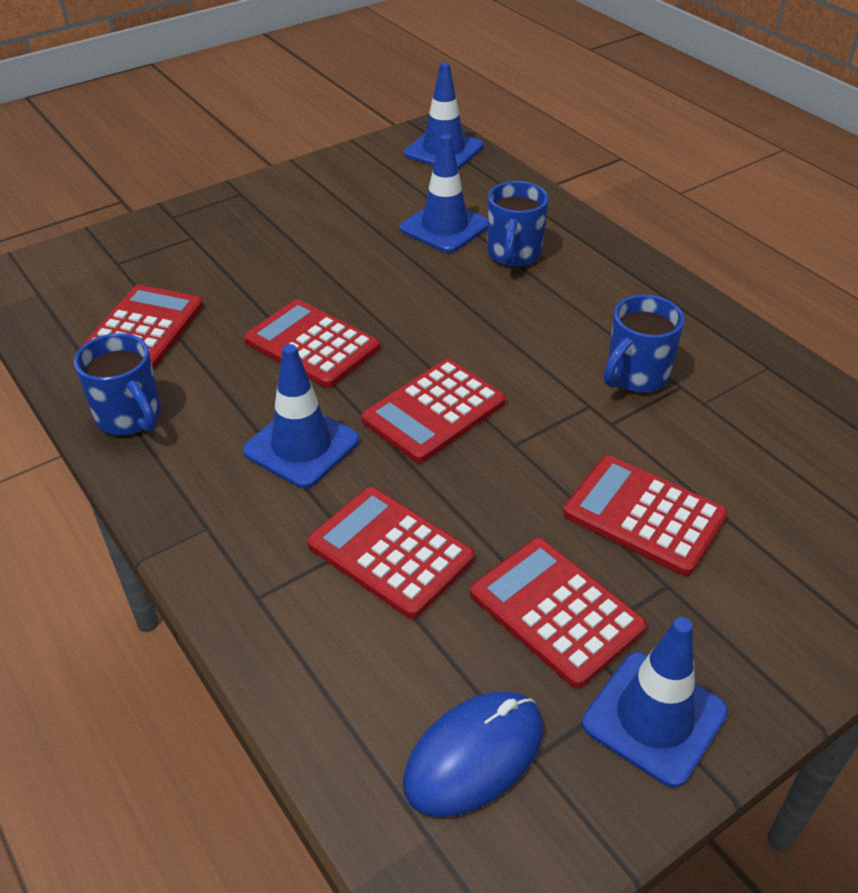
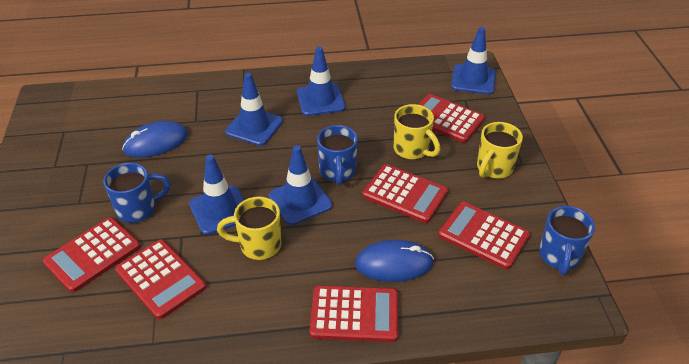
blue mouse: 1 -> 2
blue traffic cone: 4 -> 5
yellow mug: 0 -> 3

